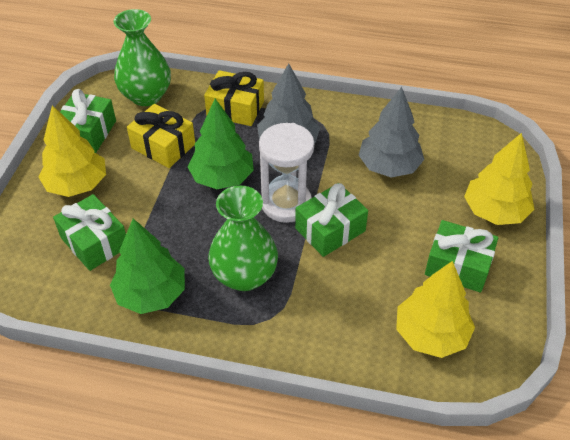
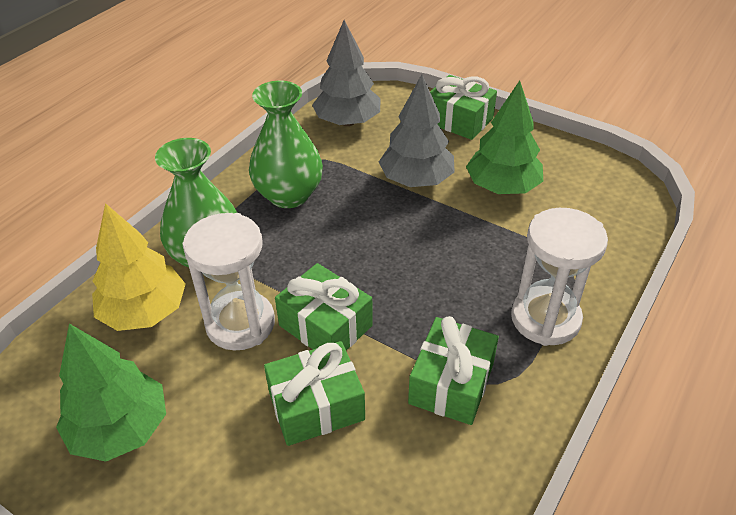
white hourglass: 1 -> 2
yellow gift: 2 -> 0
yellow tree: 3 -> 1

